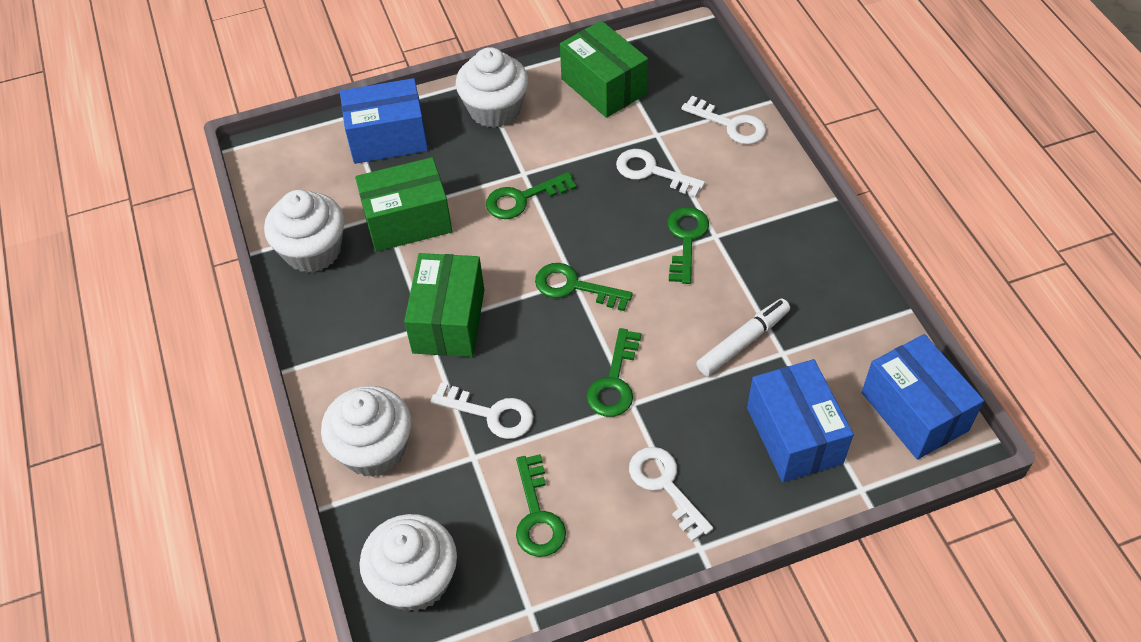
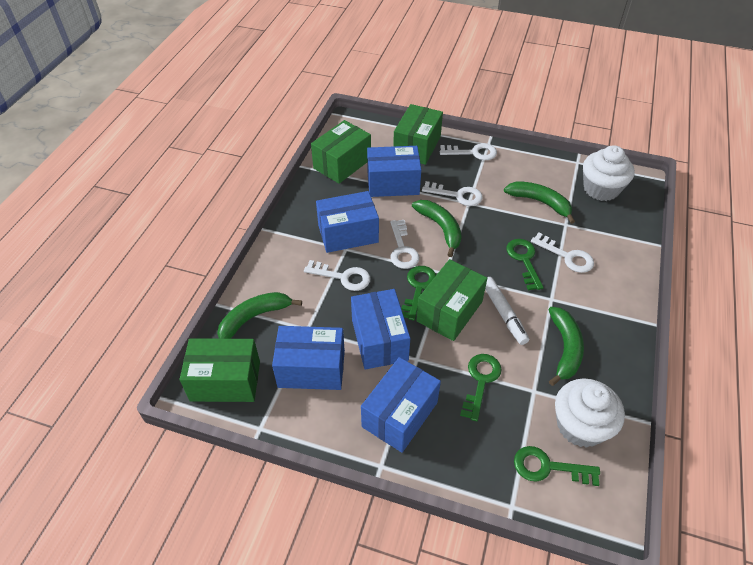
blue box: 3 -> 5
green banana: 0 -> 4
green box: 3 -> 4
green key: 5 -> 4
white cupcake: 4 -> 2
white key: 4 -> 5

